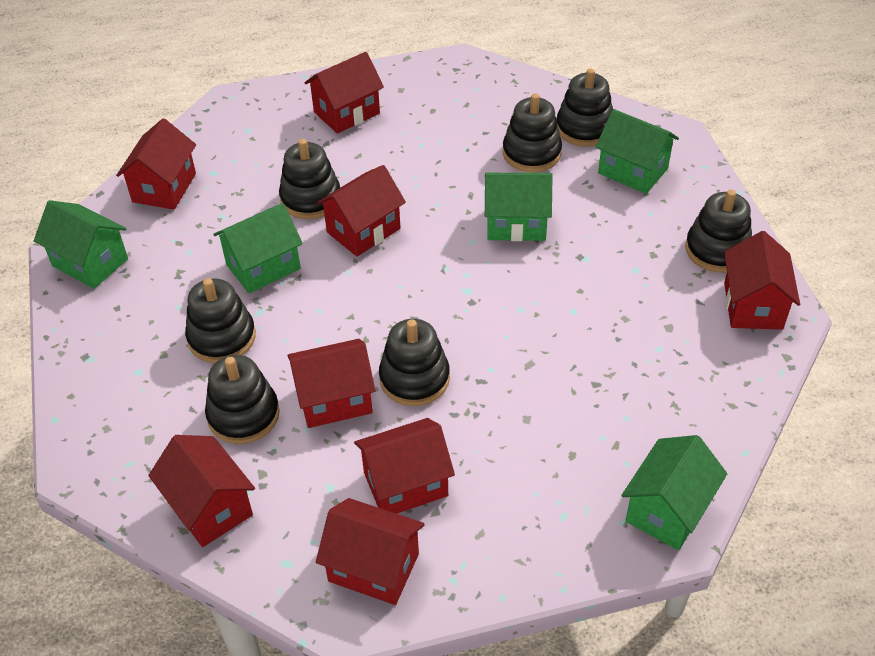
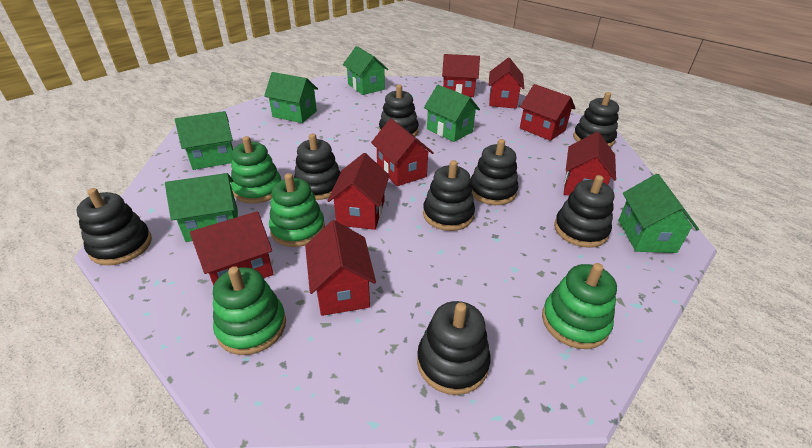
black stacking toy: 7 -> 8
green house: 5 -> 6
green stacking toy: 0 -> 4

